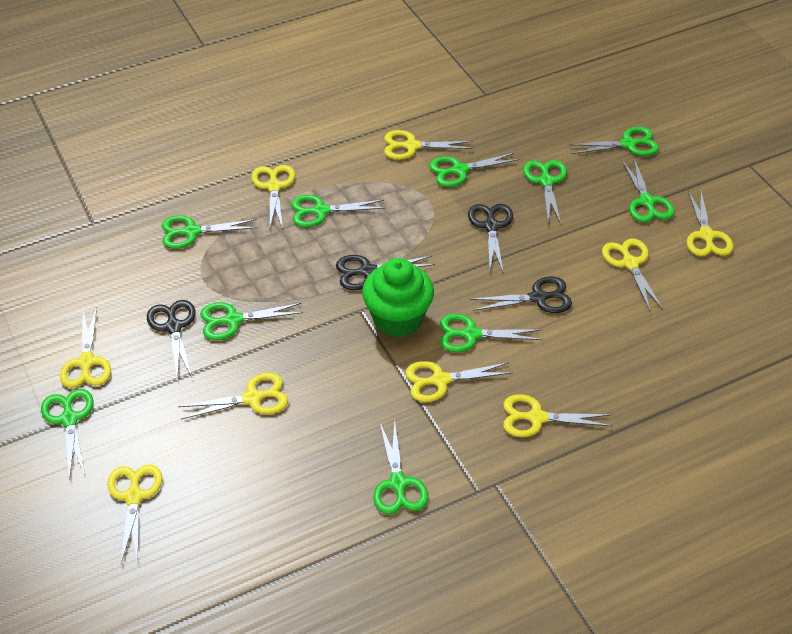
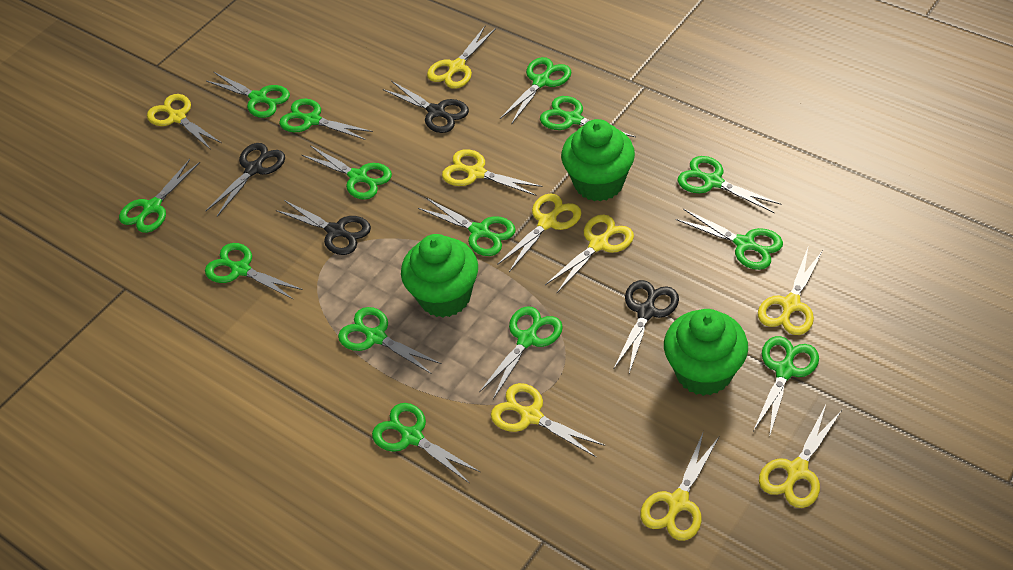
green cupcake: 1 -> 3
green scissors: 10 -> 14

